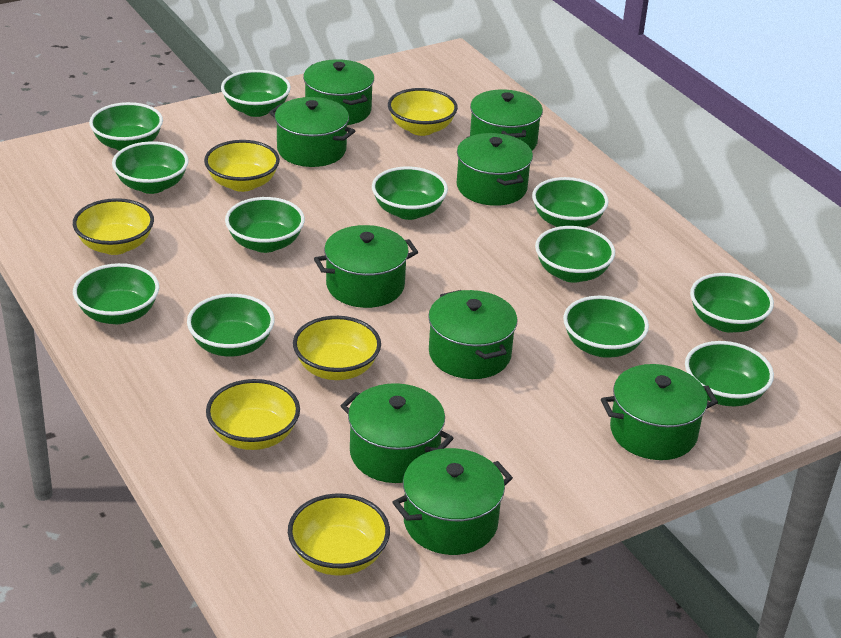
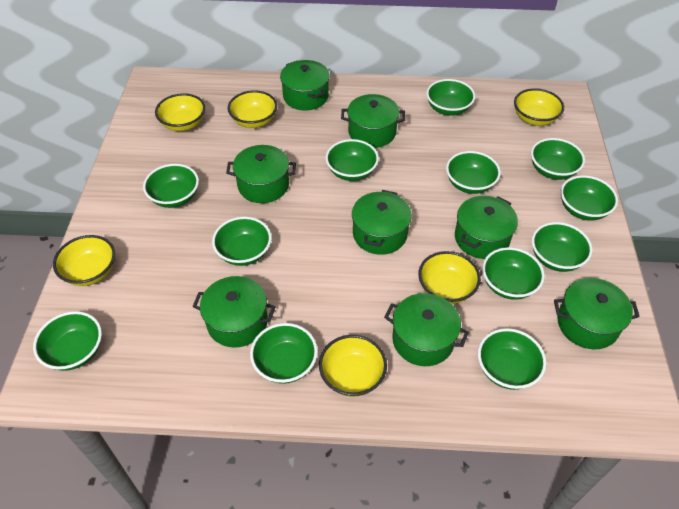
green pot: 9 -> 8

